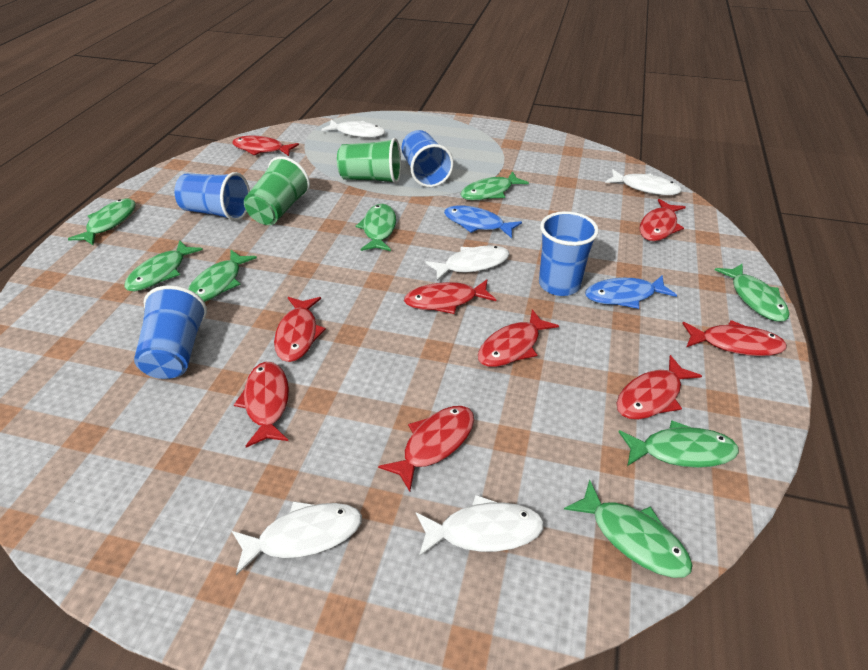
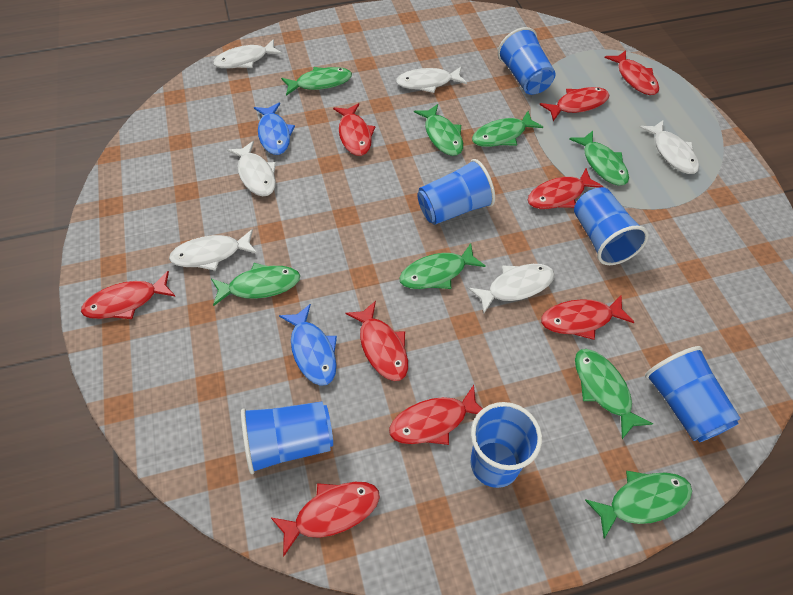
blue cup: 4 -> 6
green cup: 2 -> 0
white fish: 5 -> 6

